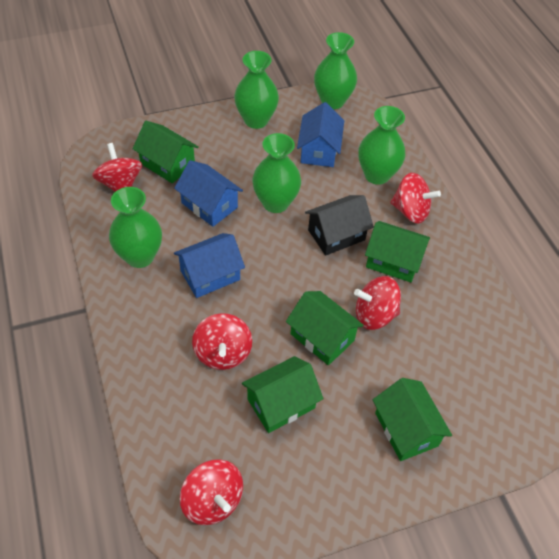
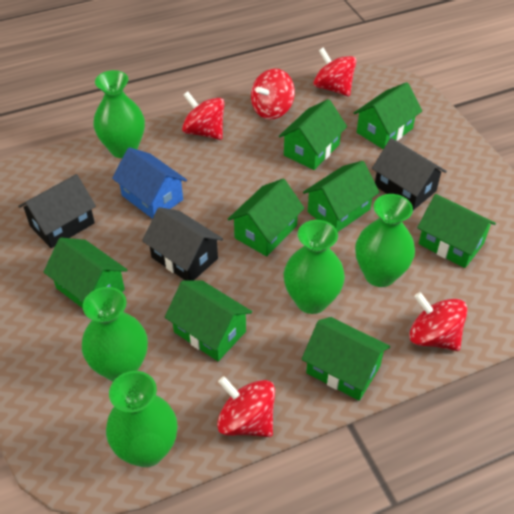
black house: 1 -> 3
blue house: 3 -> 1
green house: 5 -> 8

